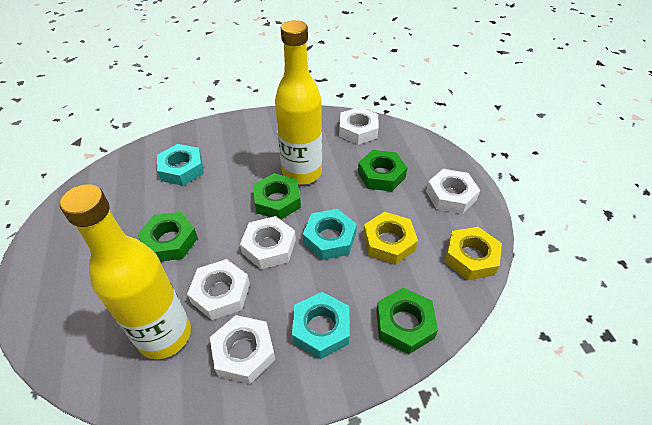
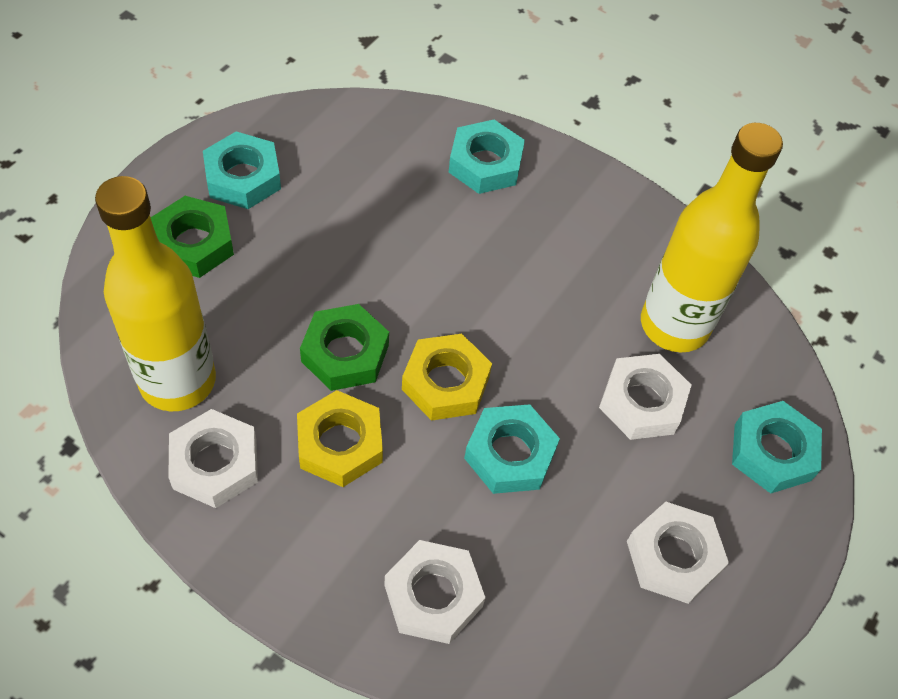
green nut: 4 -> 2
turquoise nut: 3 -> 4
white nut: 5 -> 4

